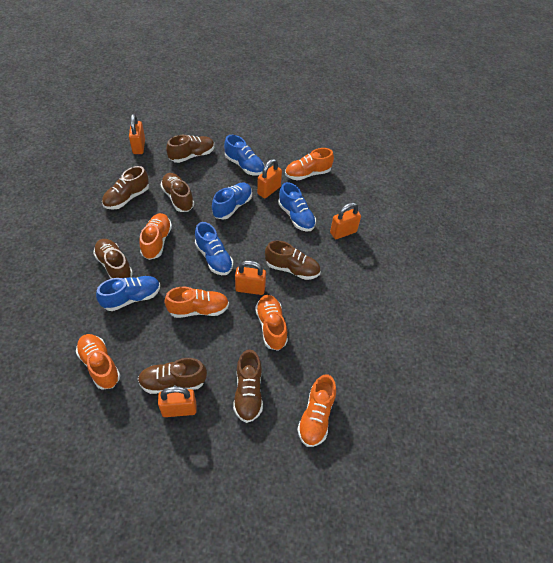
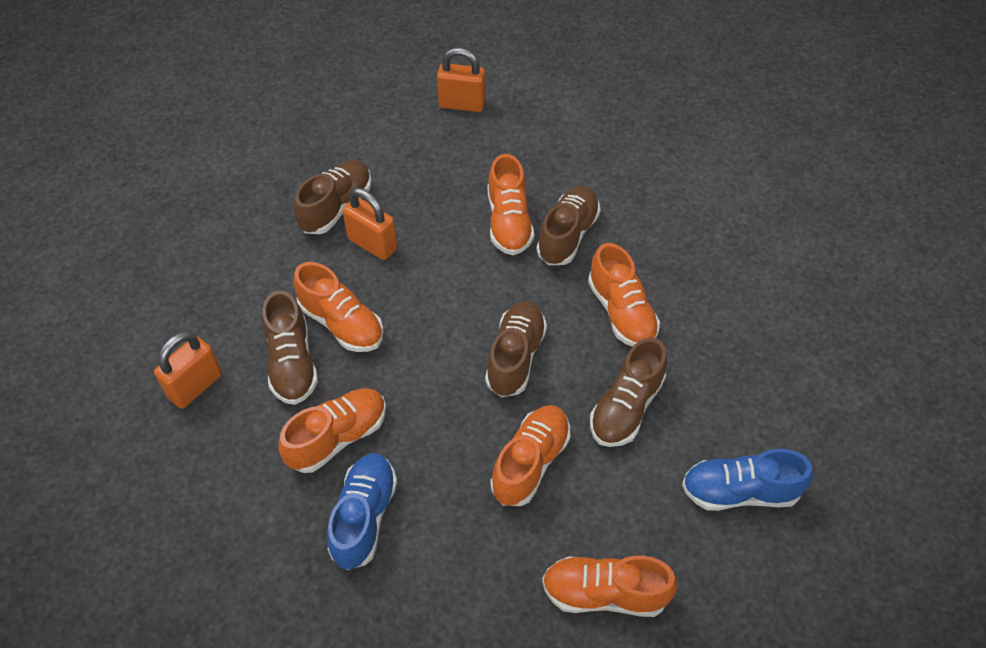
blue shoe: 5 -> 2
brown shoe: 7 -> 5
orange padlock: 5 -> 3

